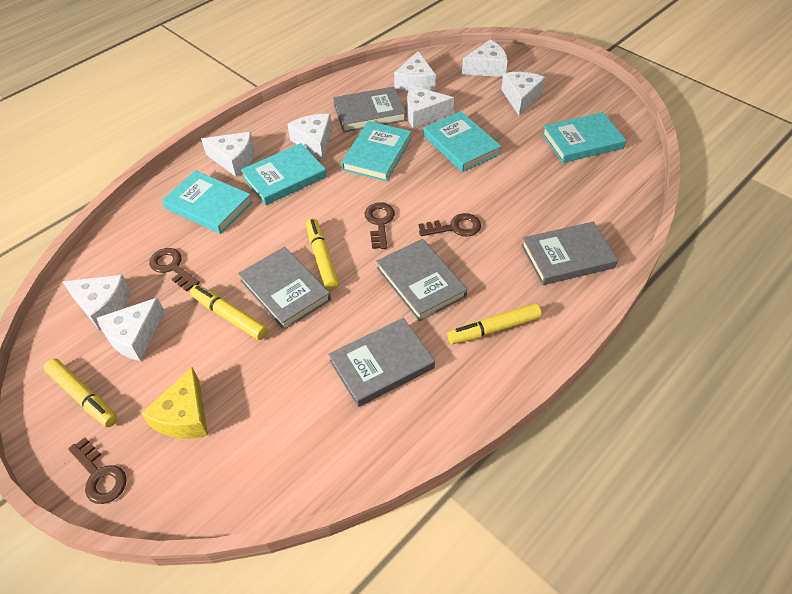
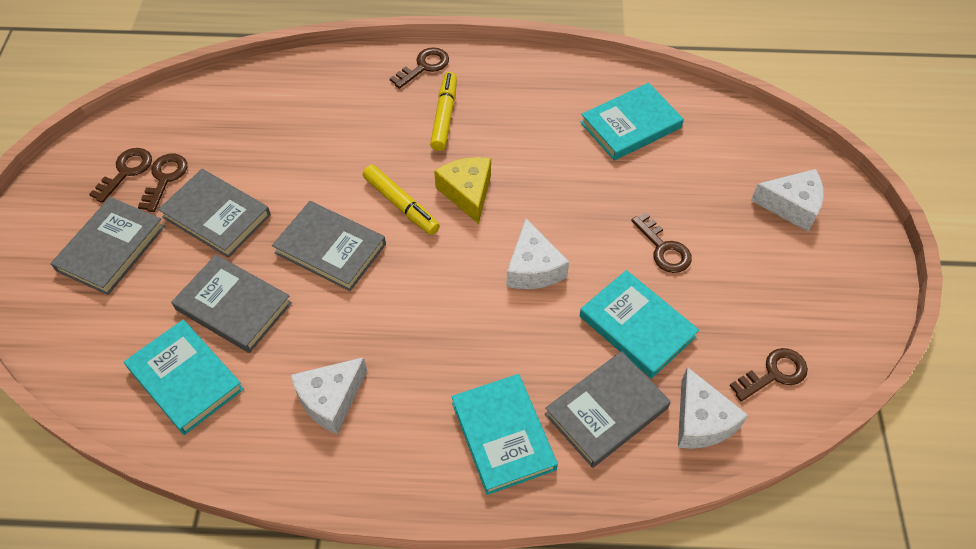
brown key: 4 -> 5
turquoise book: 5 -> 4
white cheese: 8 -> 4
yellow marker: 4 -> 2

